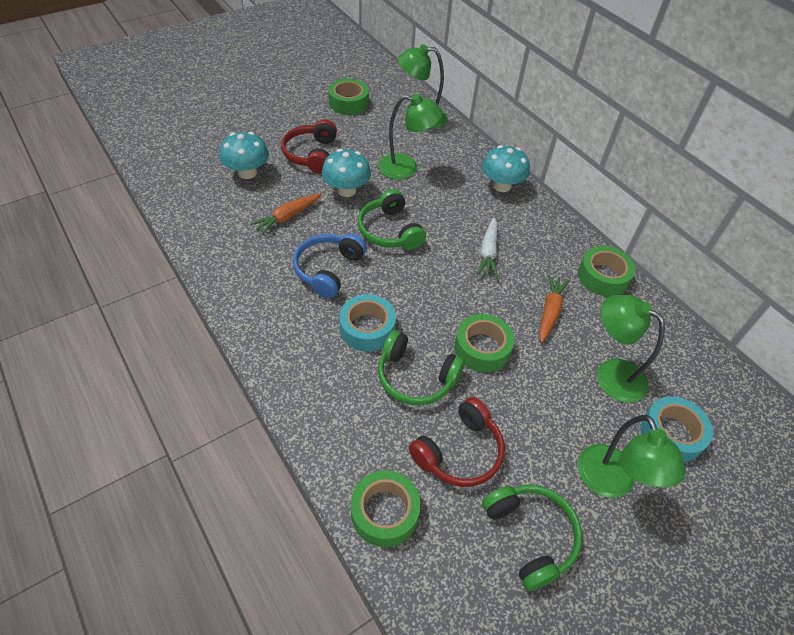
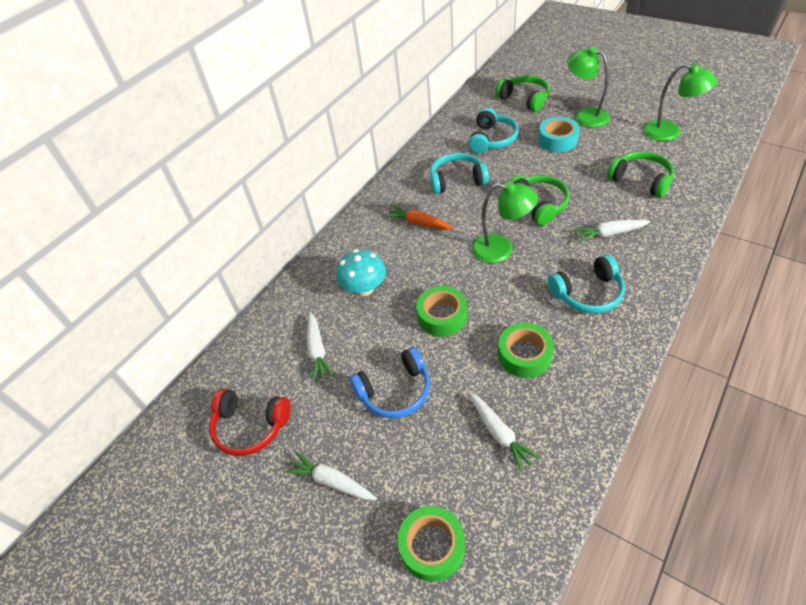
green lamp: 4 -> 3
green tape: 4 -> 3
orange carrot: 2 -> 1
red headphones: 2 -> 1
turquoise headphones: 0 -> 3
turquoise mushroom: 3 -> 1
turquoise tape: 2 -> 1
white carrot: 1 -> 4

